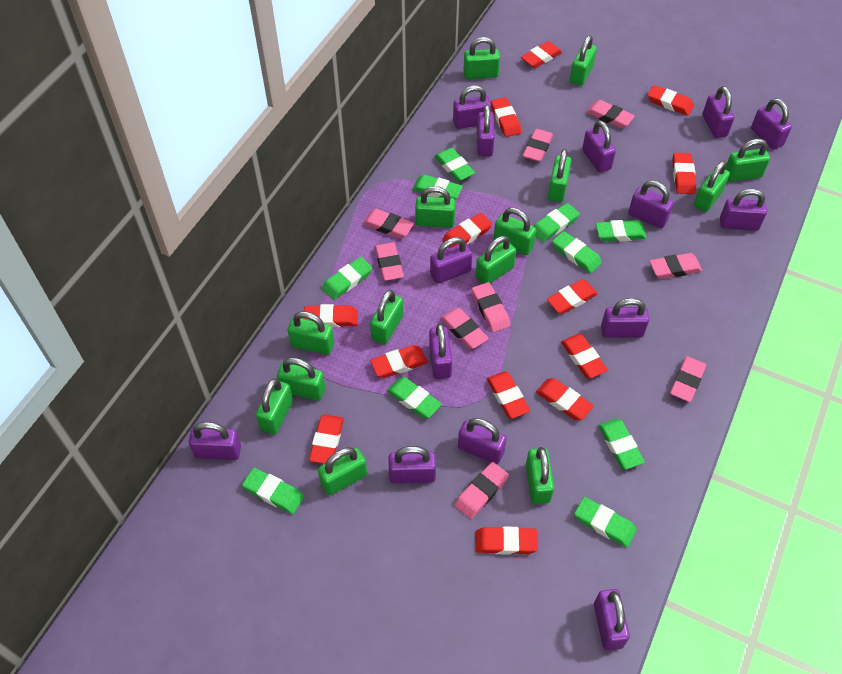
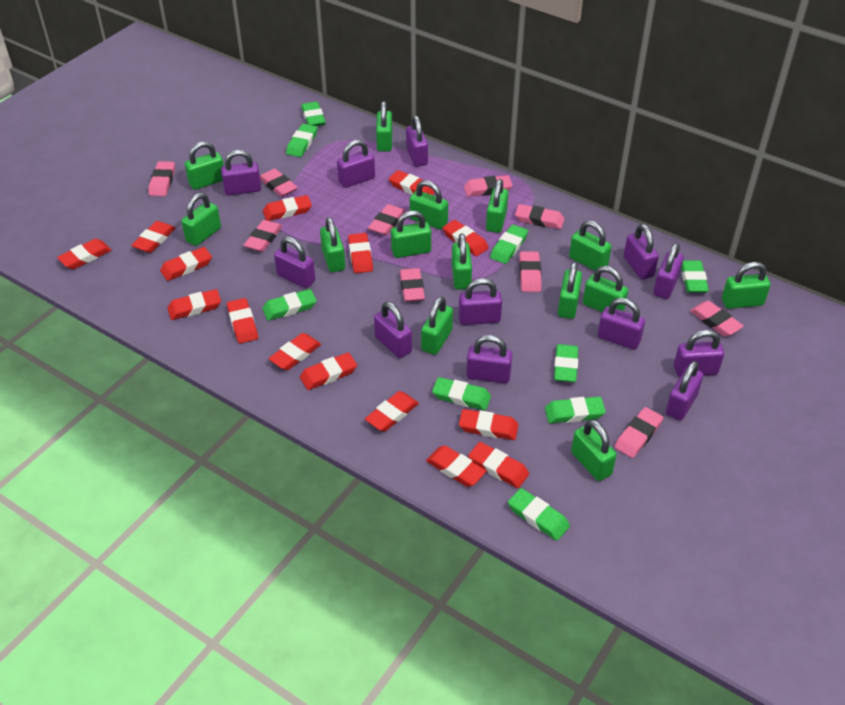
green eraser: 10 -> 9
pink eraser: 9 -> 10
purple padlock: 14 -> 12
red eraser: 13 -> 15

